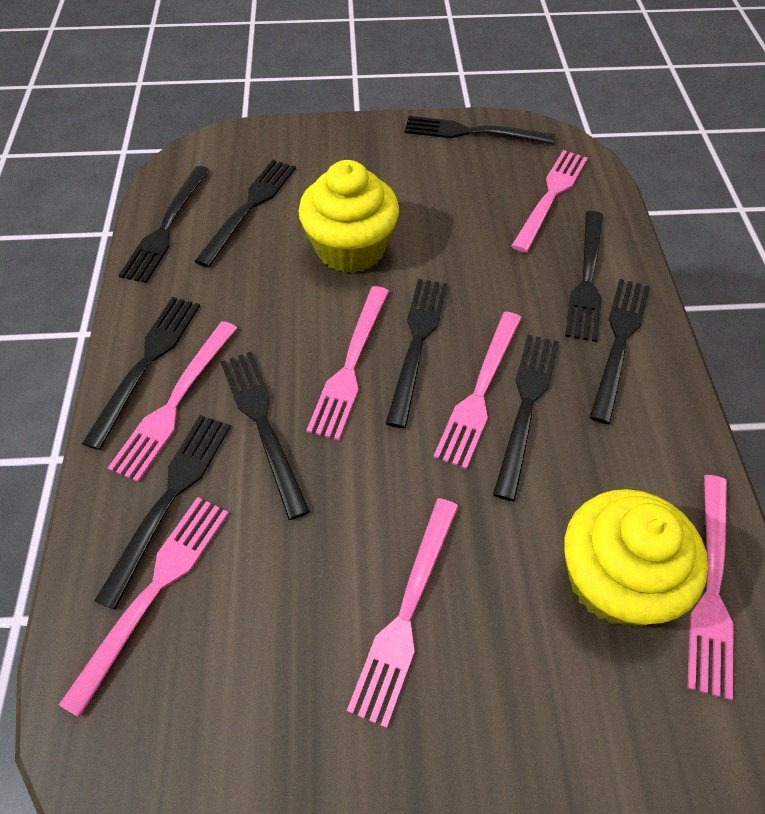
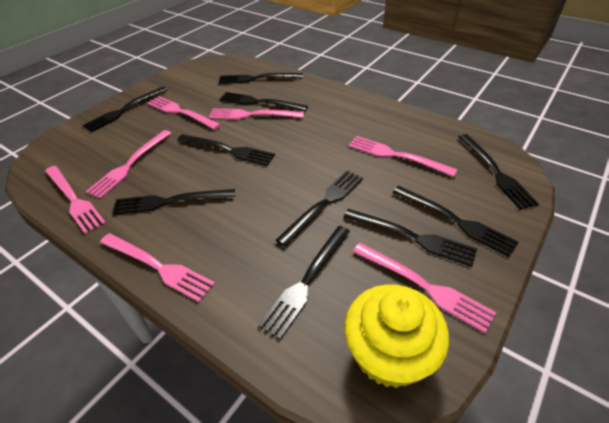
yellow cupcake: 2 -> 1

